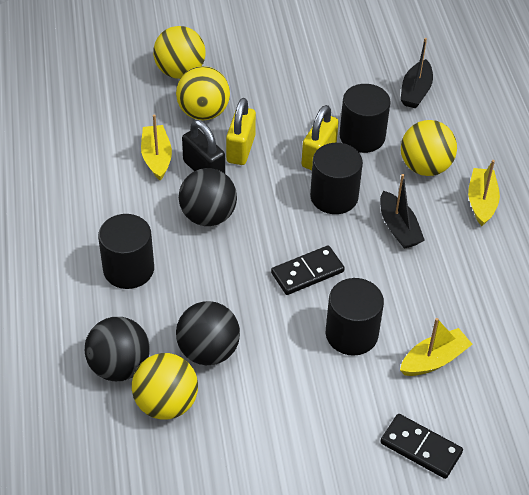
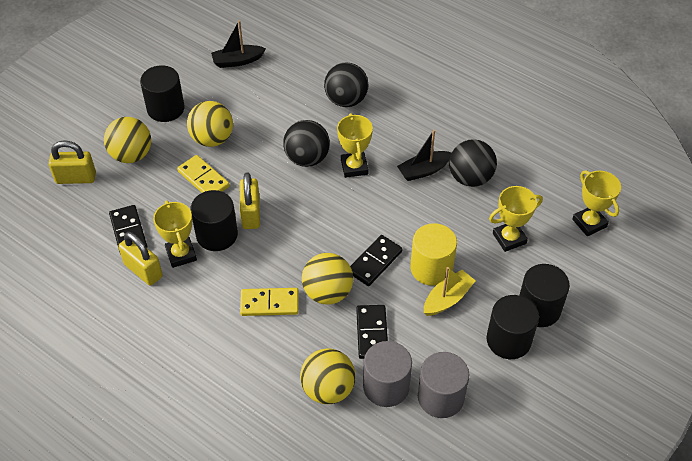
black domino: 2 -> 3
black padlock: 1 -> 0
grey cylinder: 0 -> 2
yellow boat: 3 -> 1
yellow cylinder: 0 -> 1
yellow domino: 0 -> 2
yellow padlock: 2 -> 3
yellow trophy: 0 -> 4

